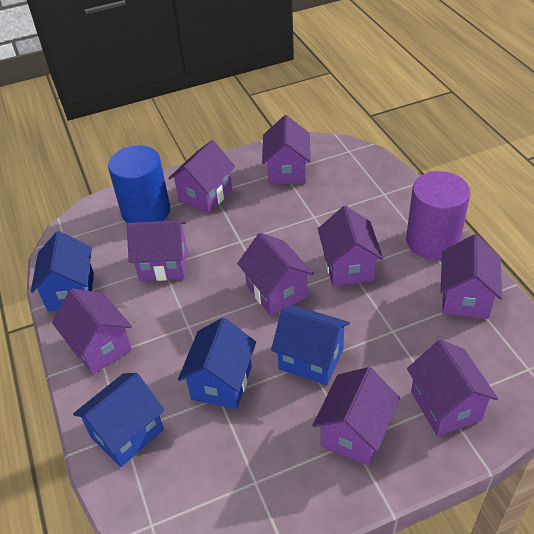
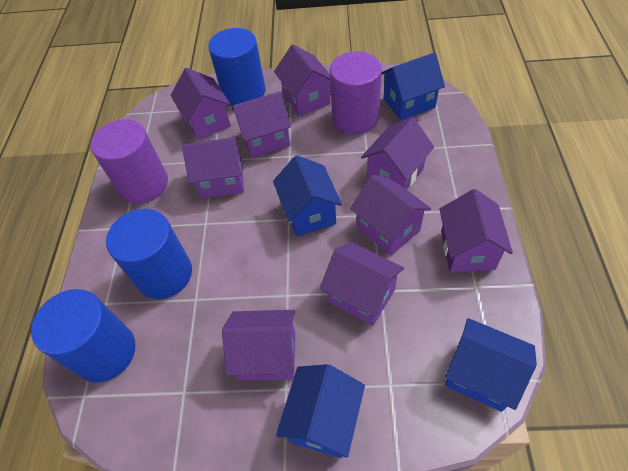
blue cylinder: 1 -> 3
purple cylinder: 1 -> 2

